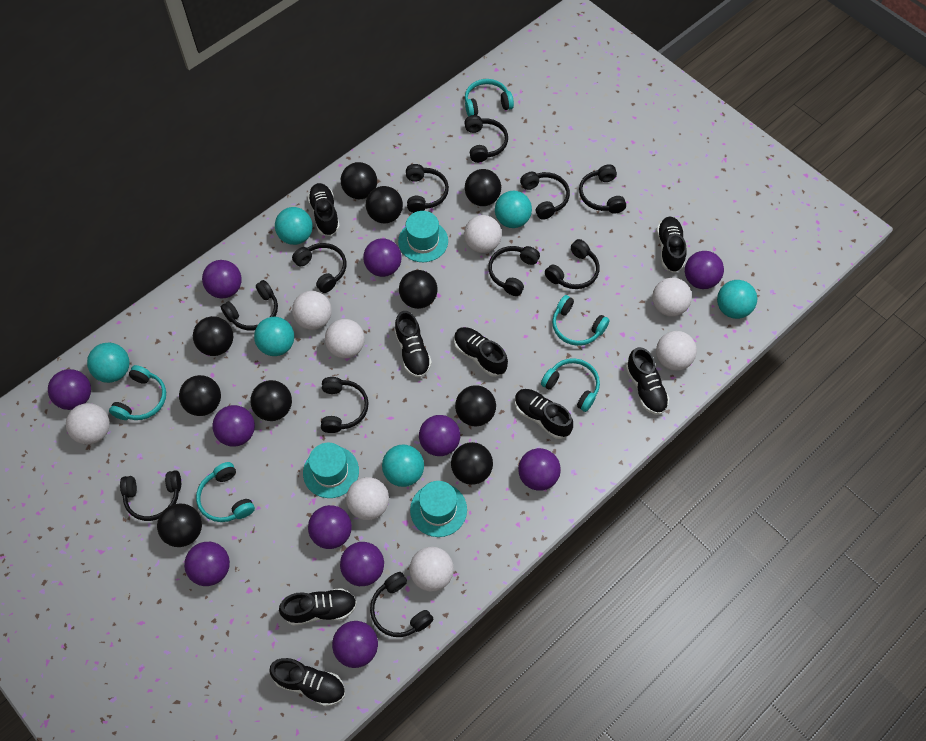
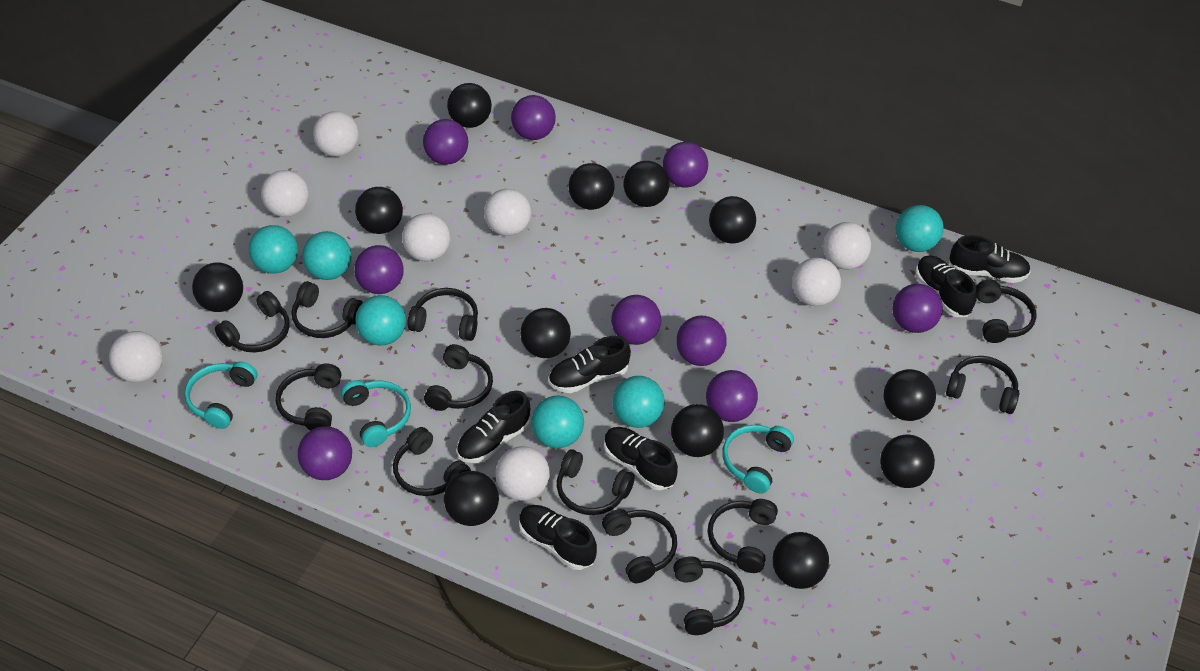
black ball: 10 -> 12
black headphones: 11 -> 12
black shoe: 8 -> 6
purple ball: 11 -> 9
turquoise hat: 3 -> 0
turquoise headphones: 5 -> 3

